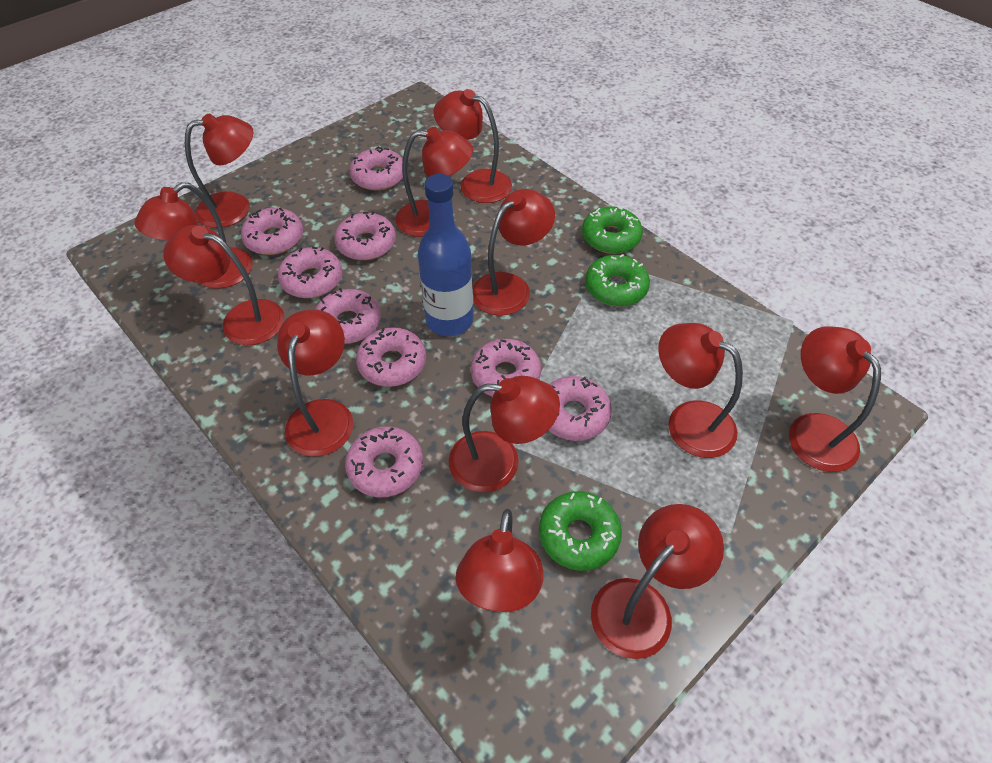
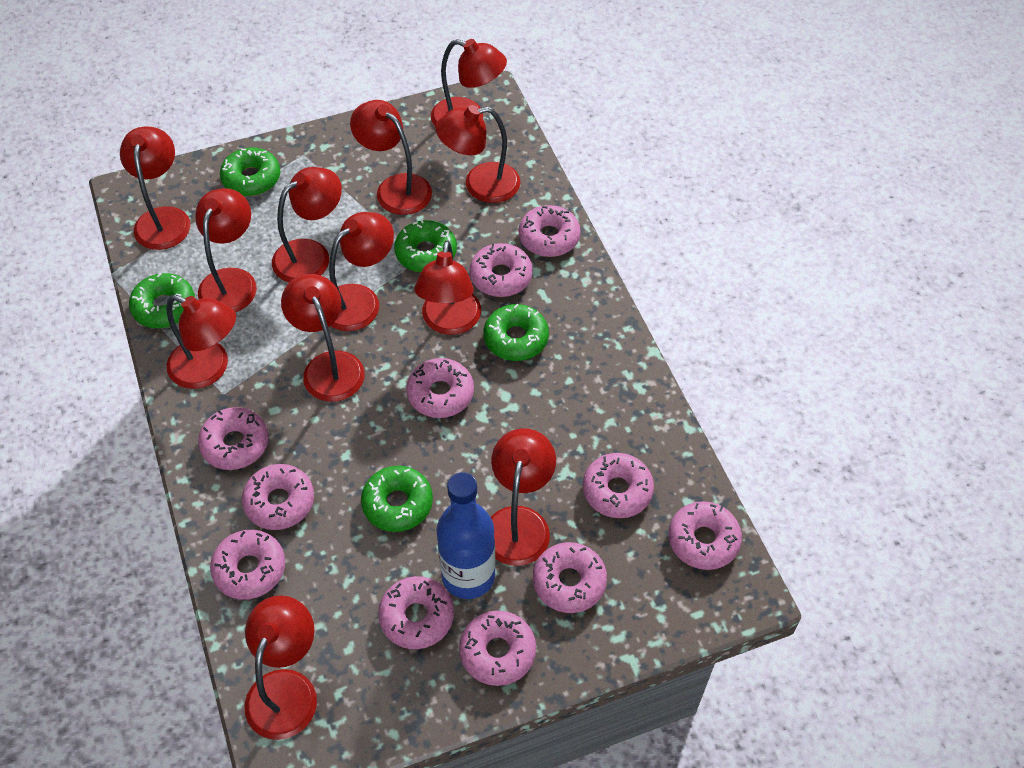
green donut: 3 -> 5
pink donut: 9 -> 11

